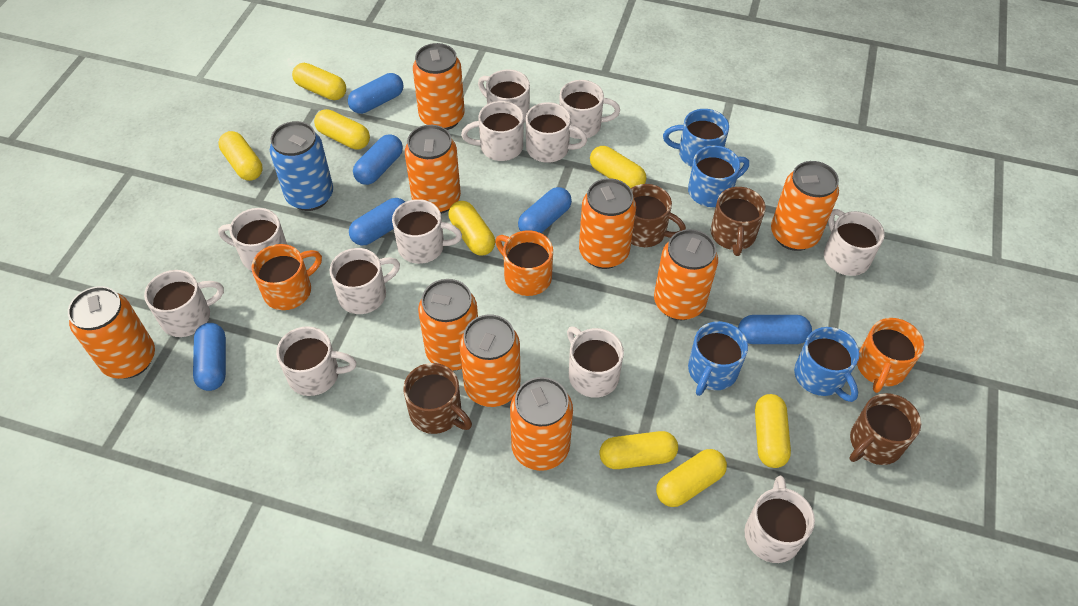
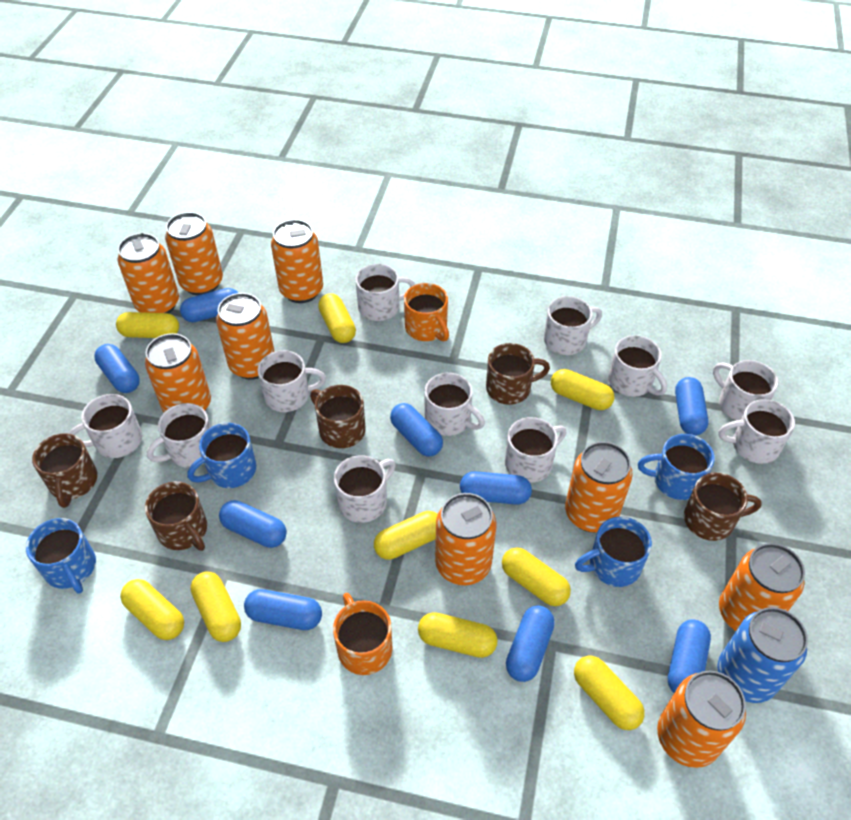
blue capsule: 6 -> 9
brown mug: 4 -> 5
orange mug: 3 -> 2
white mug: 12 -> 11
yellow capsule: 8 -> 9

